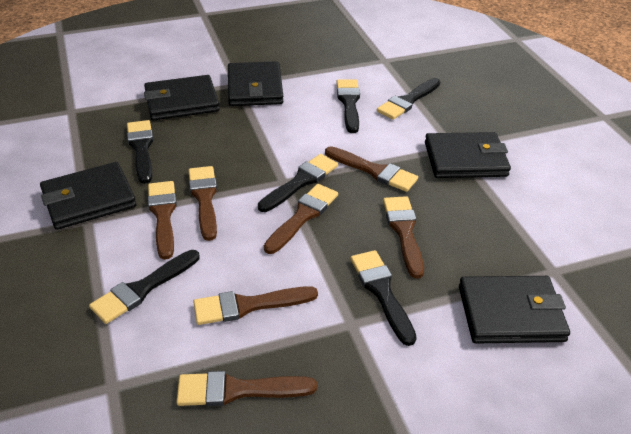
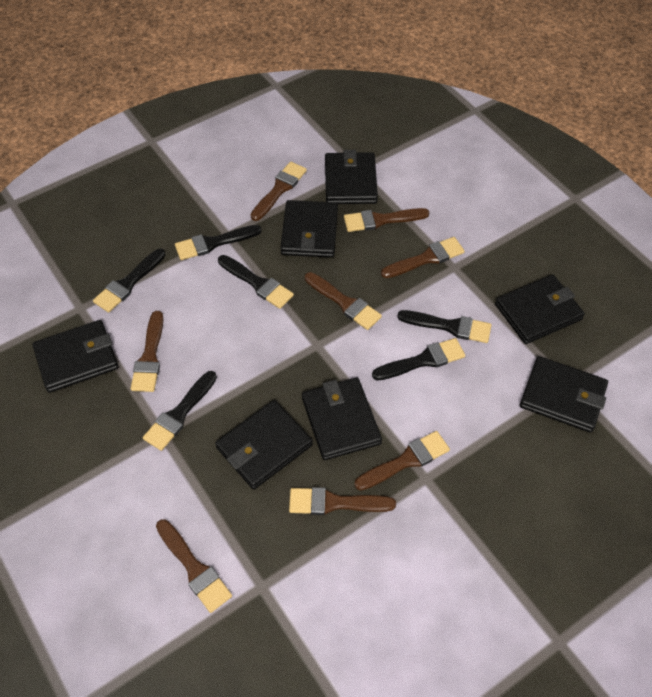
black wallet: 5 -> 7
brown brush: 7 -> 8

